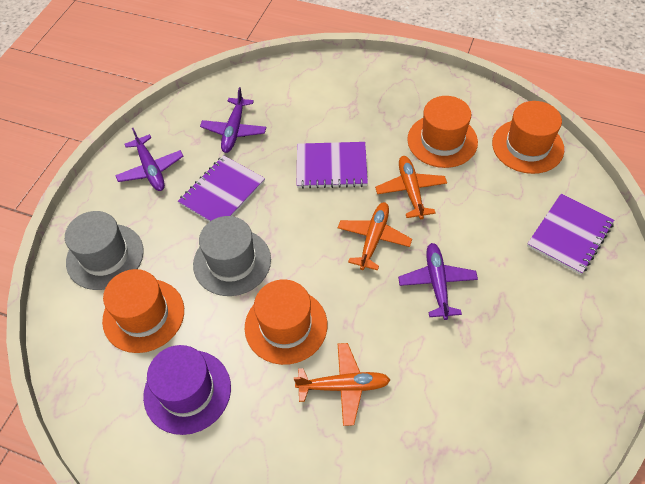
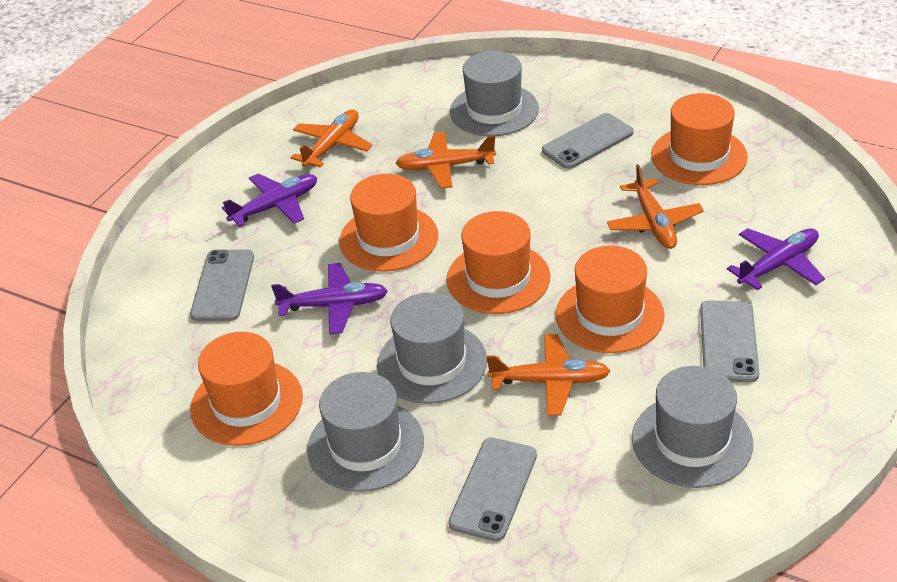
grey hat: 2 -> 4
grey phone: 0 -> 4
orange hat: 4 -> 5
orange plane: 3 -> 4
purple hat: 1 -> 0
purple notebook: 3 -> 0

